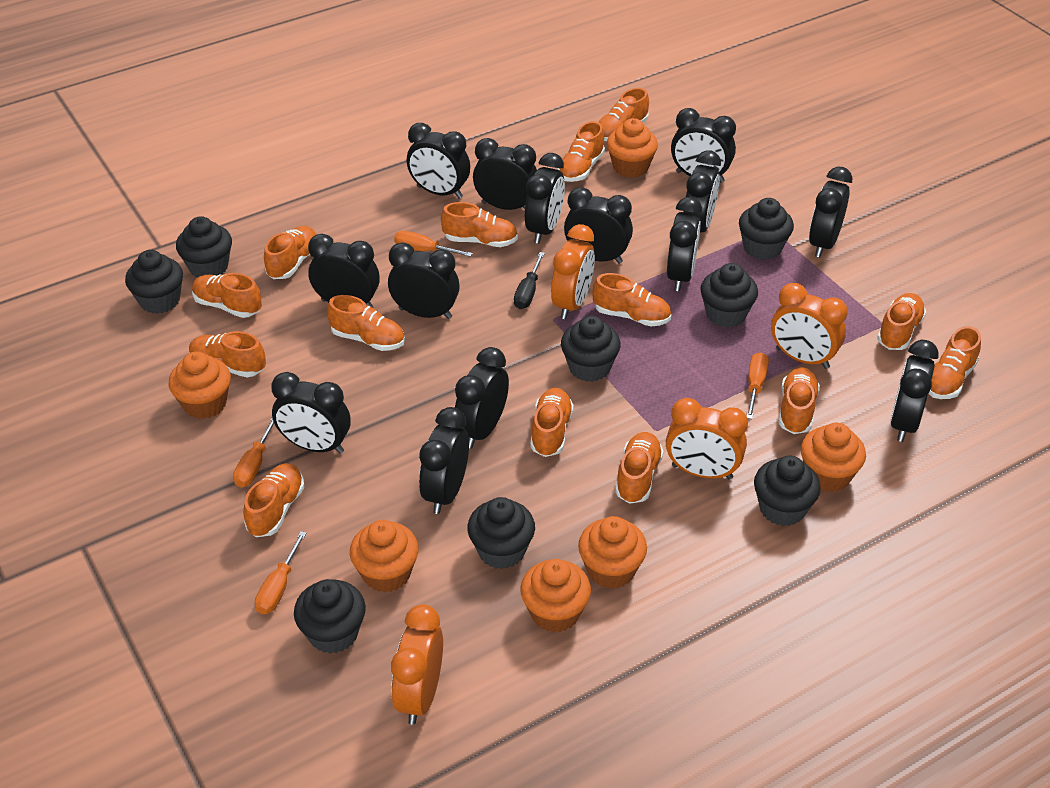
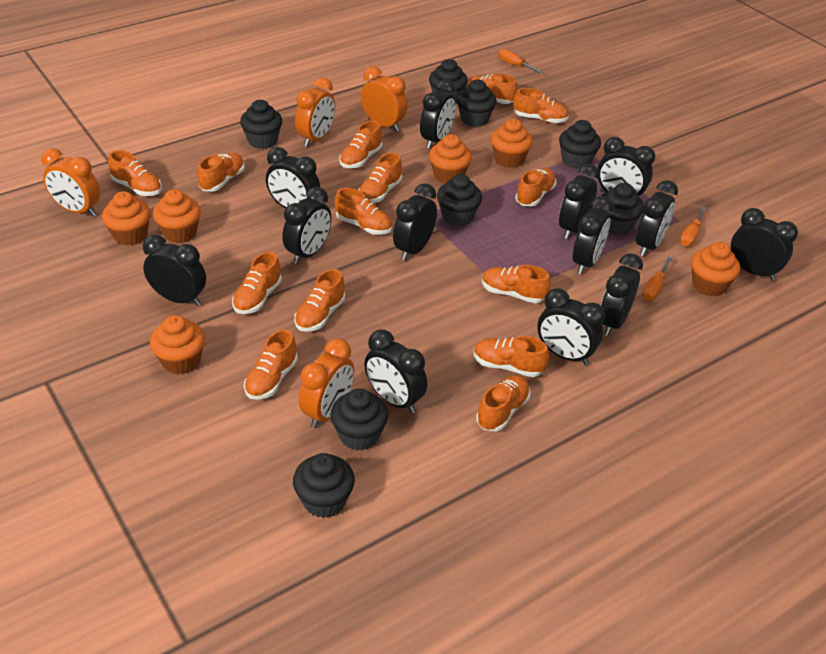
black clock: 14 -> 13
black screwdriver: 1 -> 0
orange screwdriver: 4 -> 3

